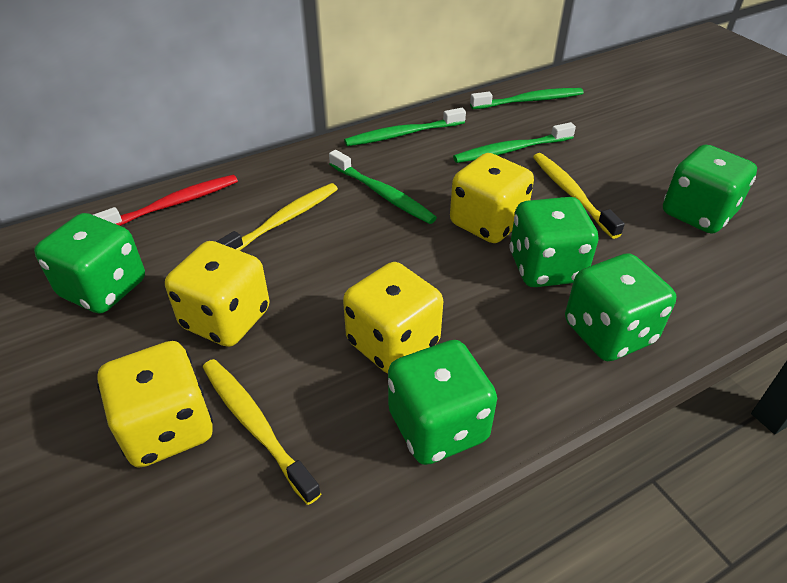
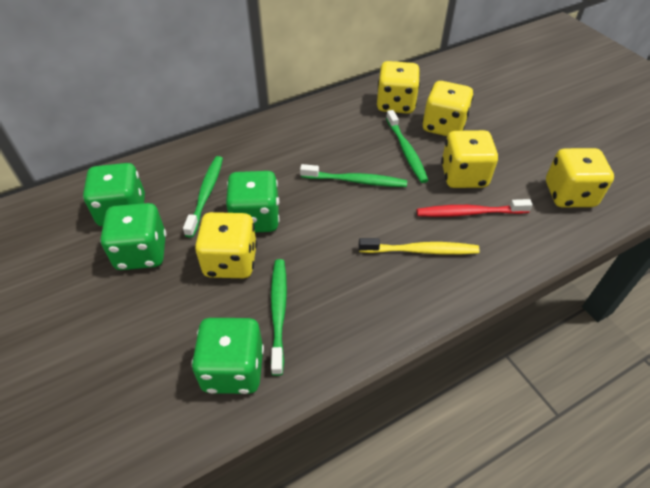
green dice: 5 -> 4
yellow dice: 4 -> 5
yellow toothbrush: 3 -> 1

